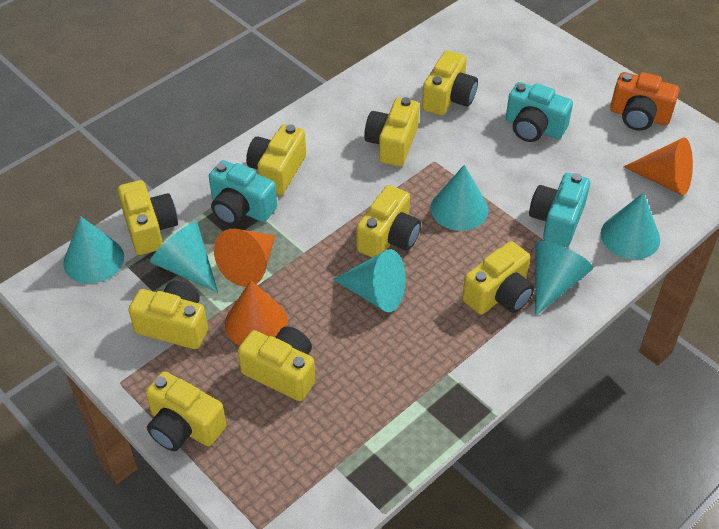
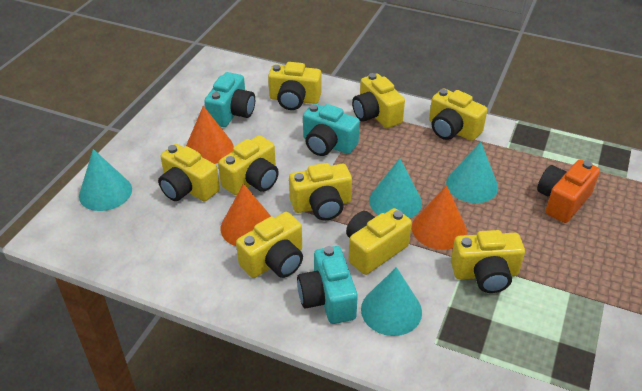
turquoise cone: 6 -> 4

